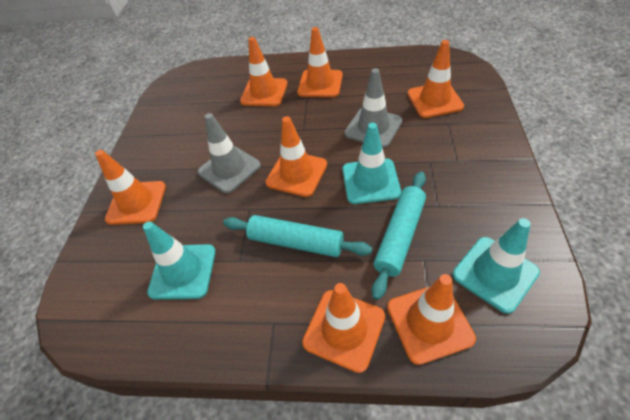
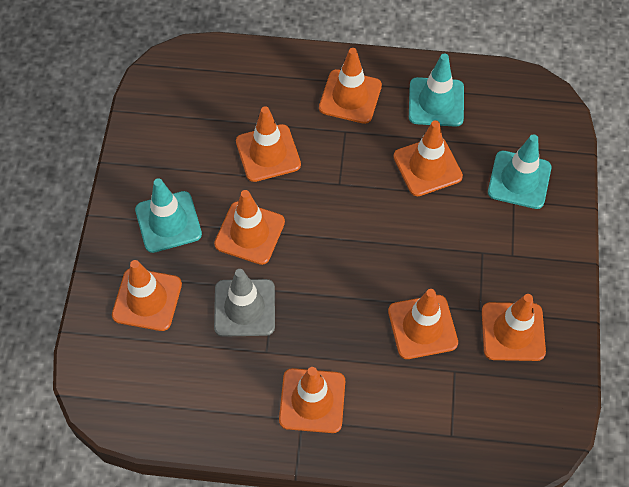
grey traffic cone: 2 -> 1
orange traffic cone: 7 -> 8
turquoise rolling pin: 2 -> 0

